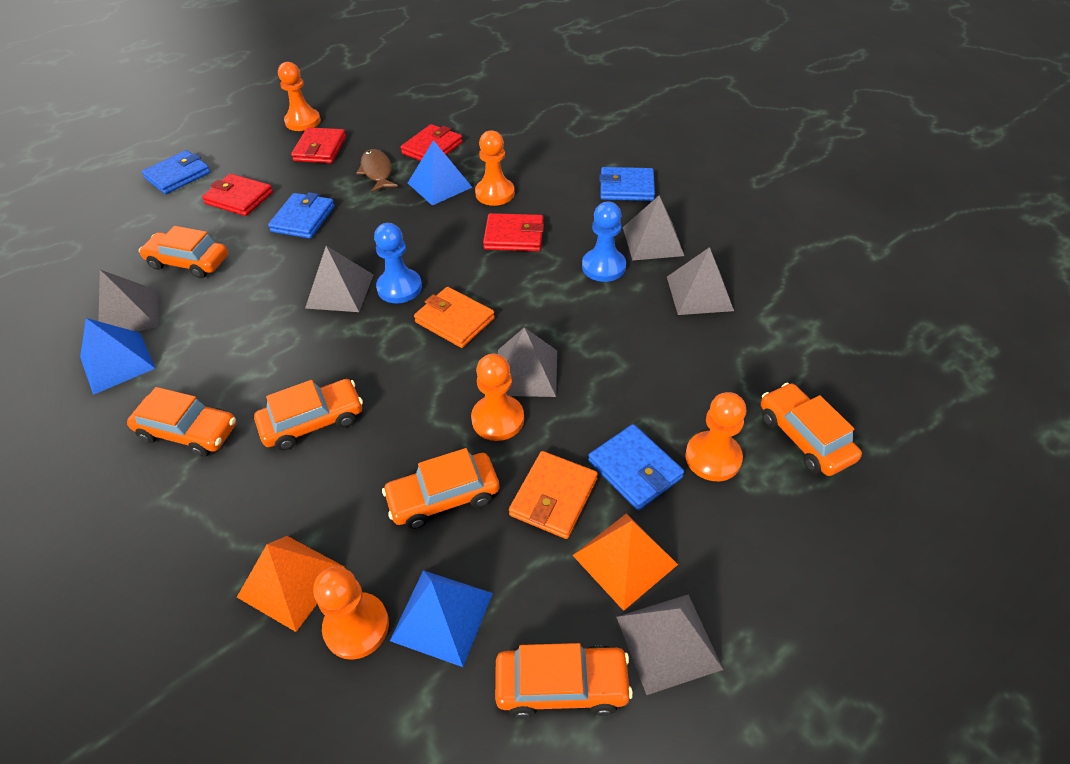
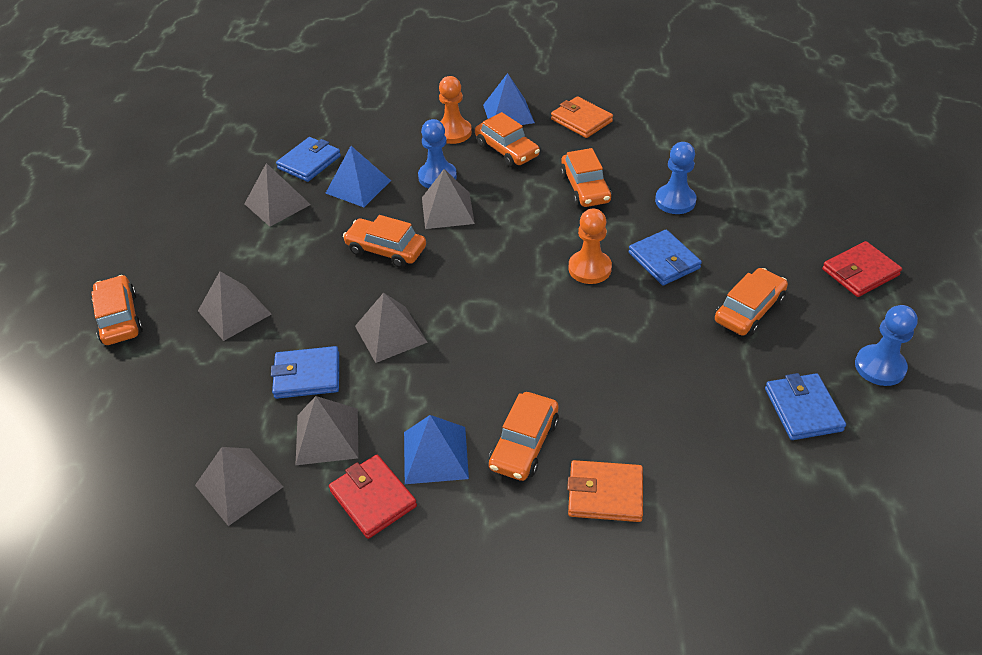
blue pawn: 2 -> 3
brown fish: 1 -> 0
orange pawn: 5 -> 2
orange pyramid: 2 -> 0
red wallet: 4 -> 2

